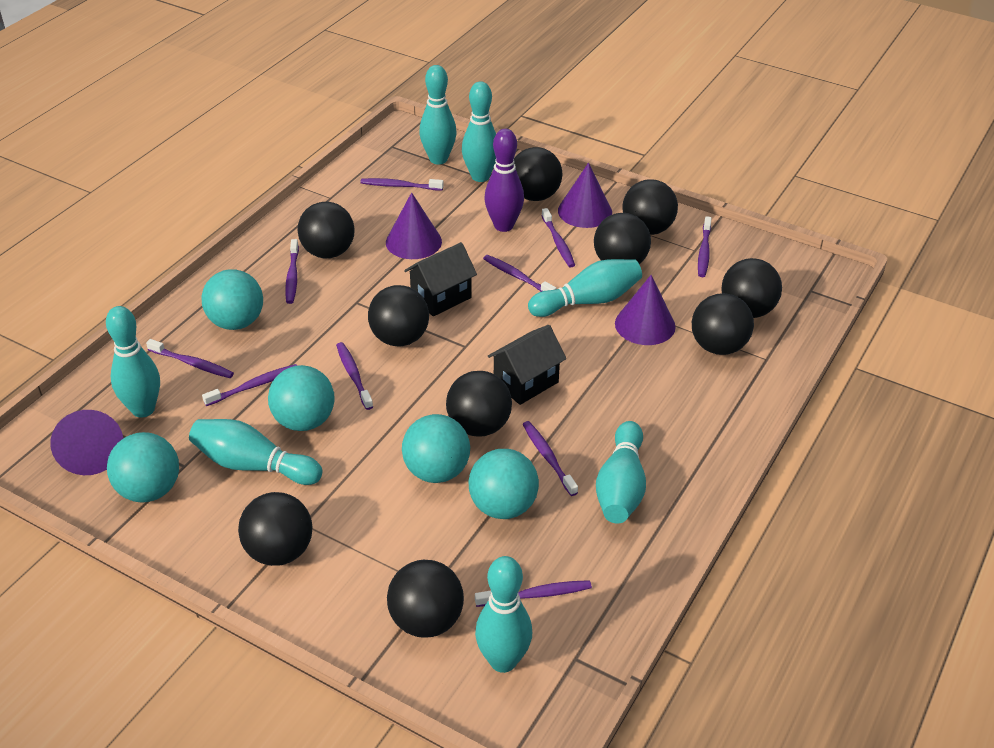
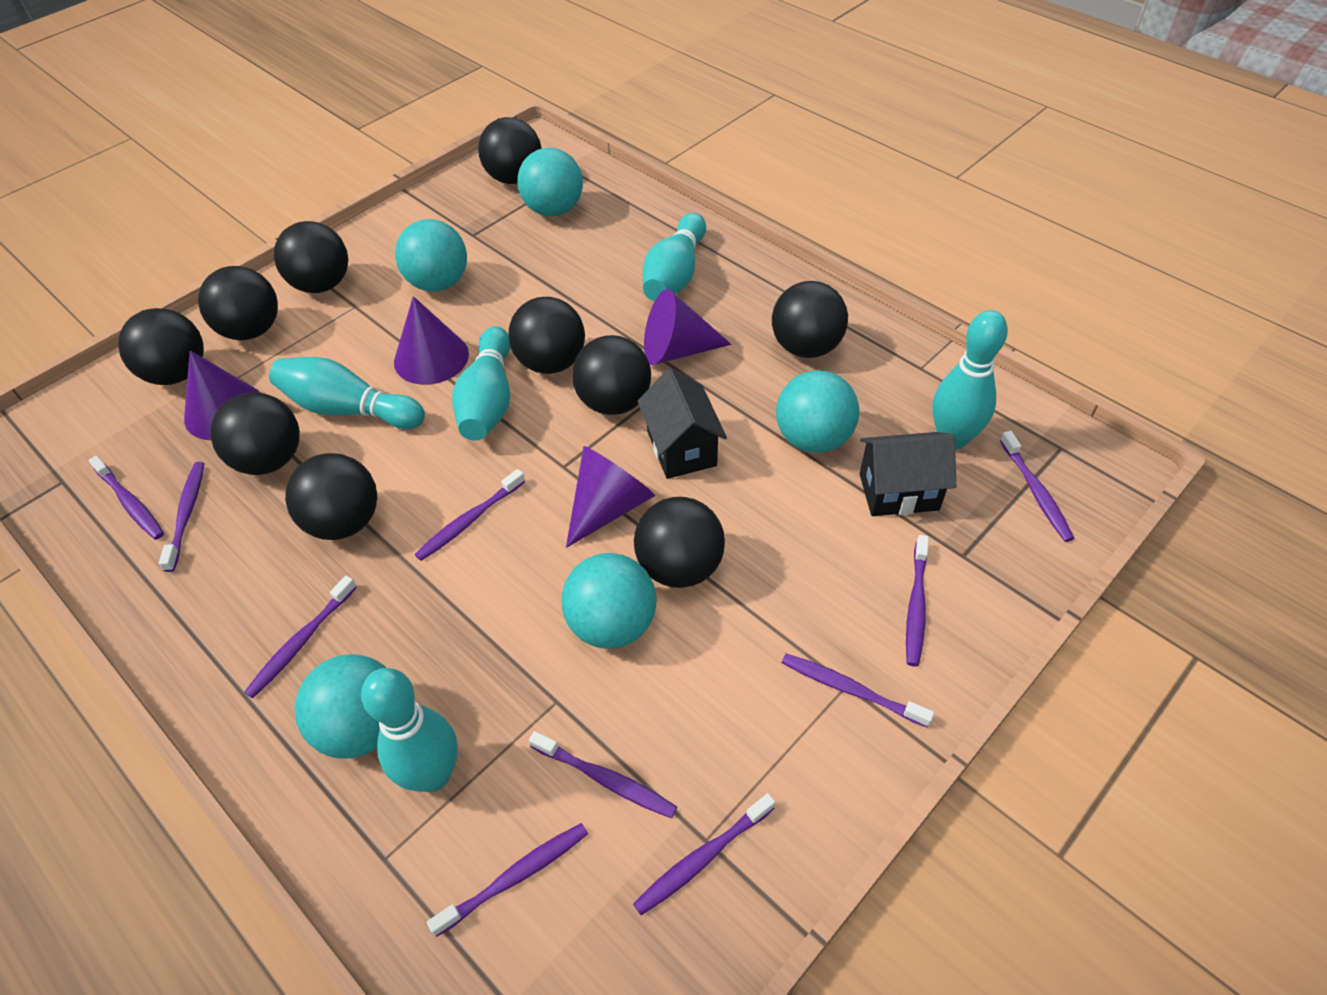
purple bowling pin: 1 -> 0
turquoise bowling pin: 7 -> 5

